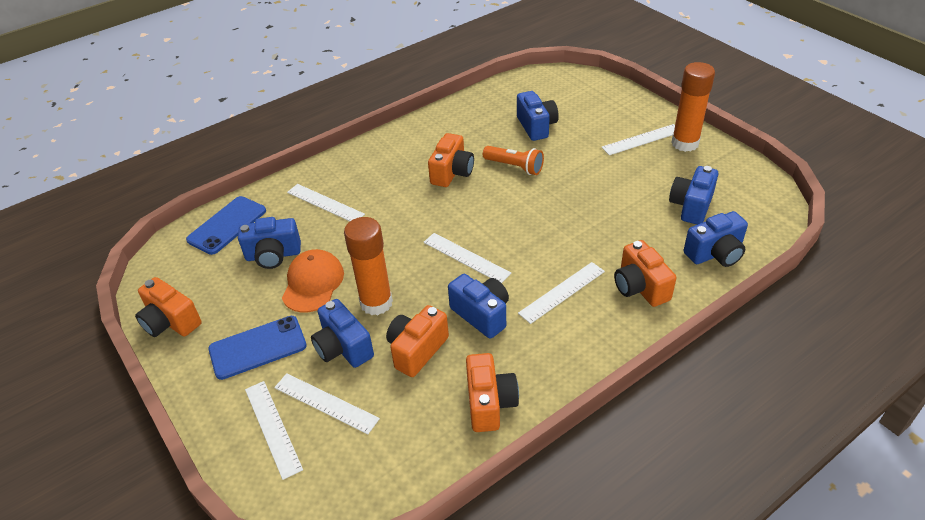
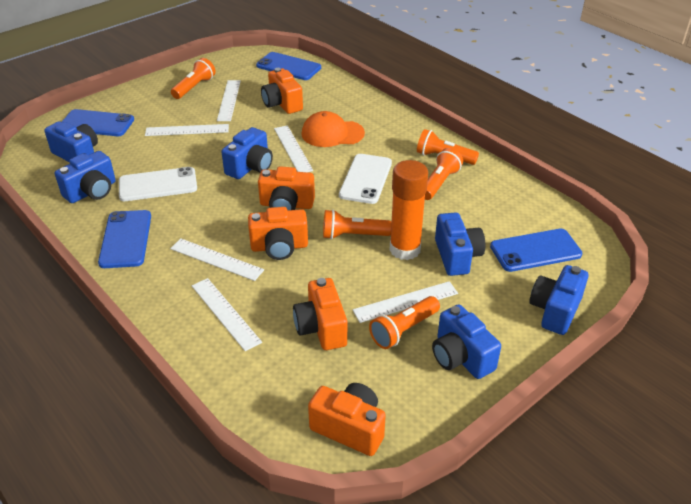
blue phone: 2 -> 4
orange flashlight: 1 -> 5
orange glue stick: 2 -> 1
white phone: 0 -> 2

